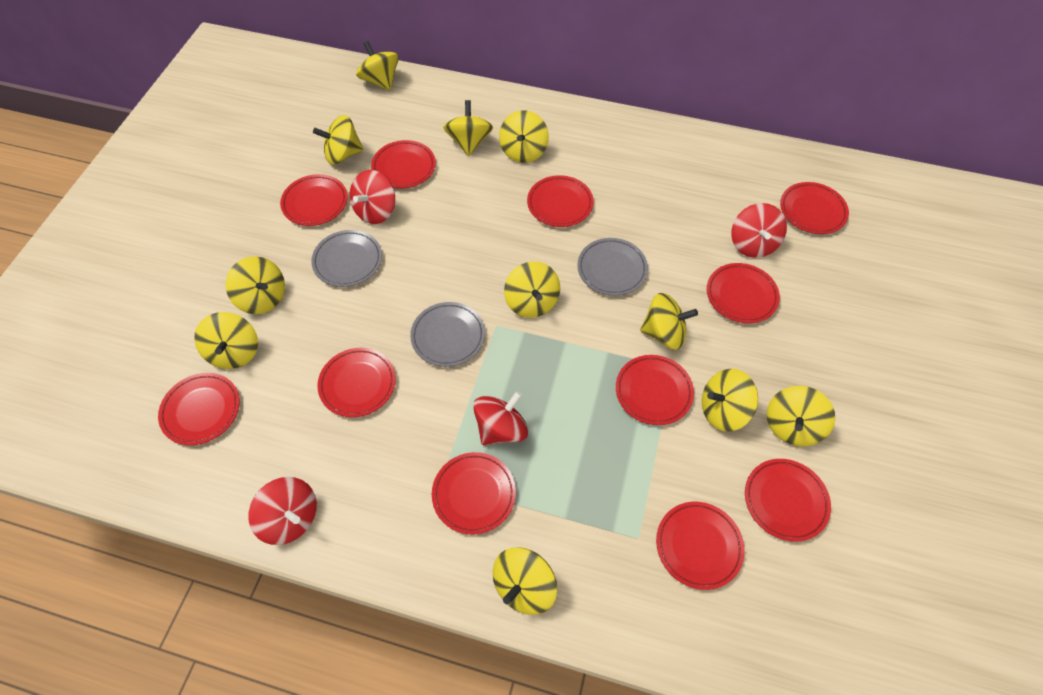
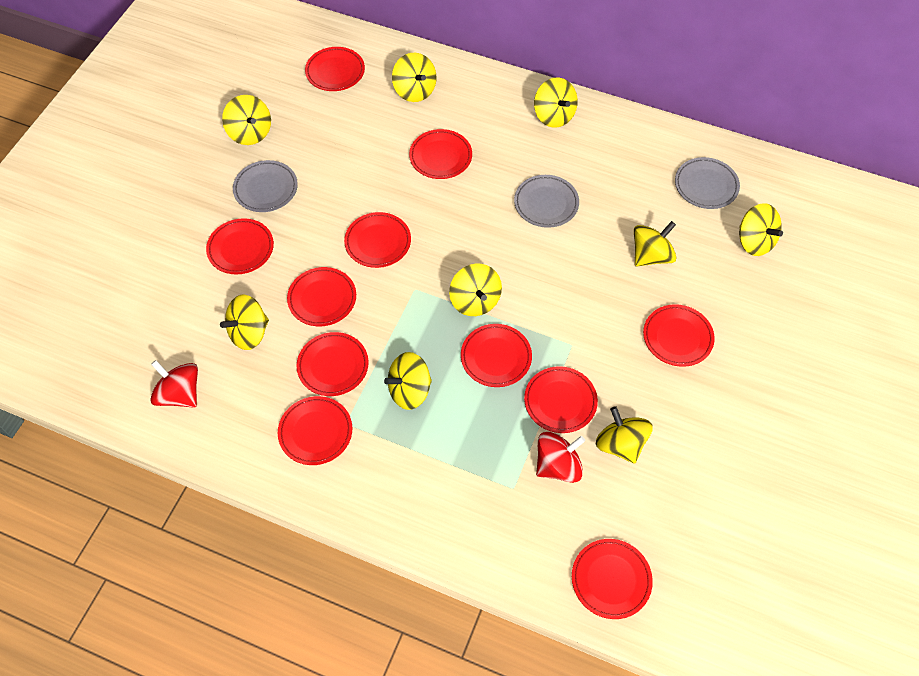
red spinning top: 4 -> 2
yellow spinning top: 11 -> 9

